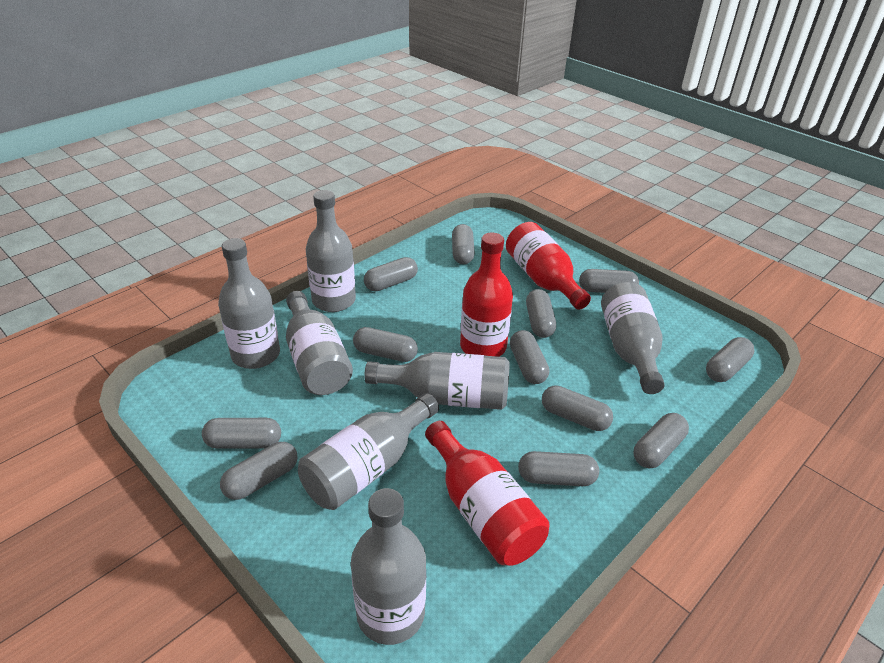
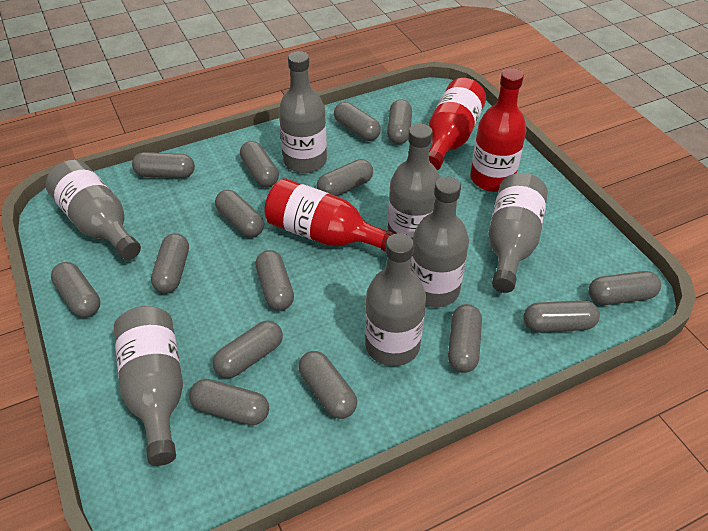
grey capsule: 12 -> 15

